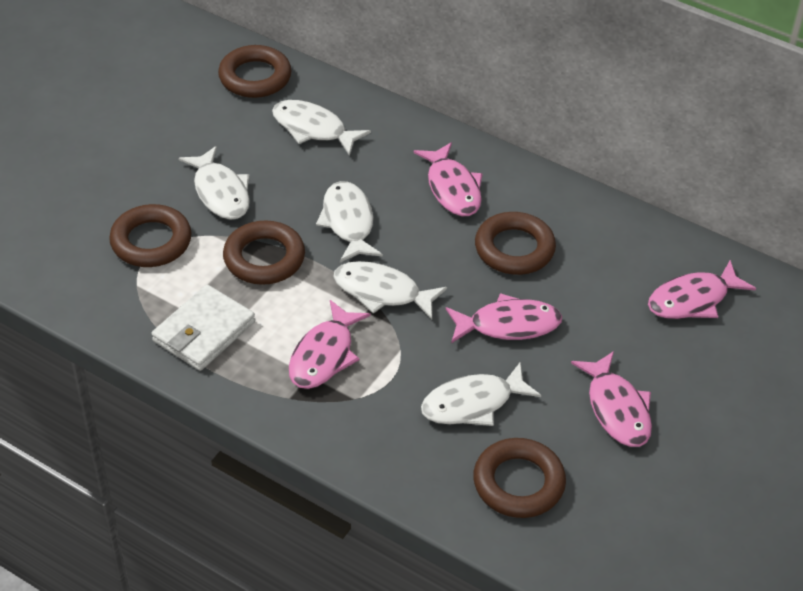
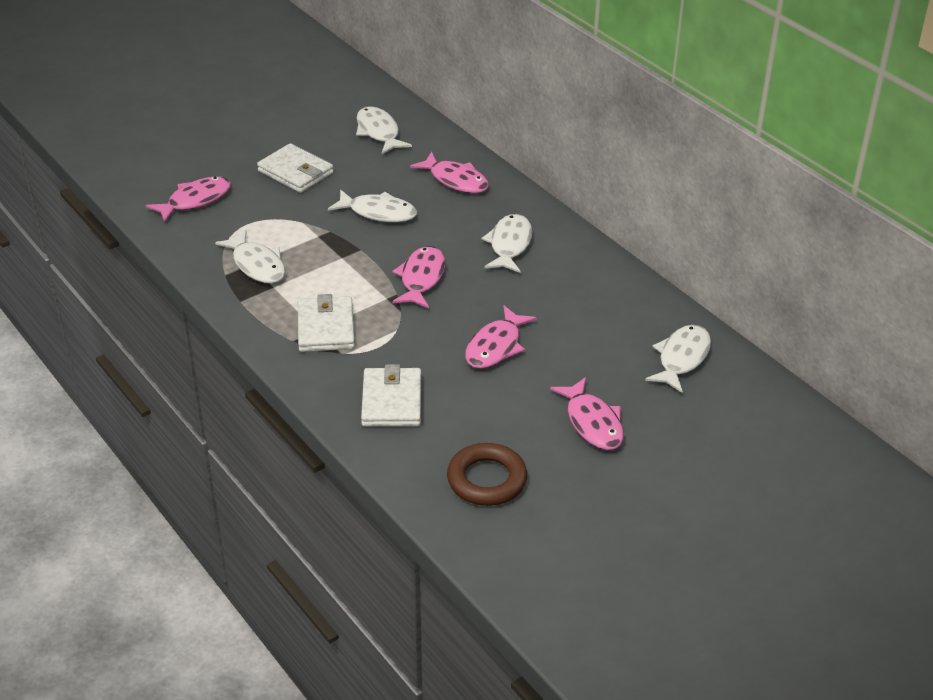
brown ring: 5 -> 1
white wallet: 1 -> 3

